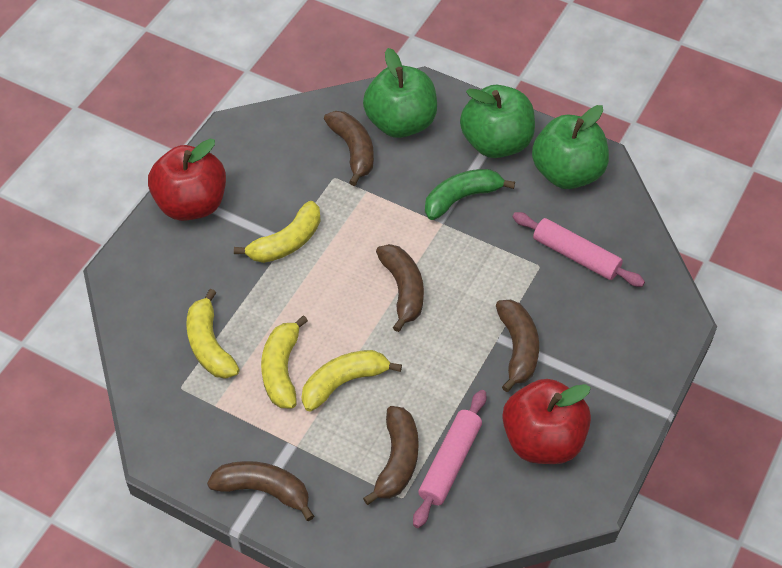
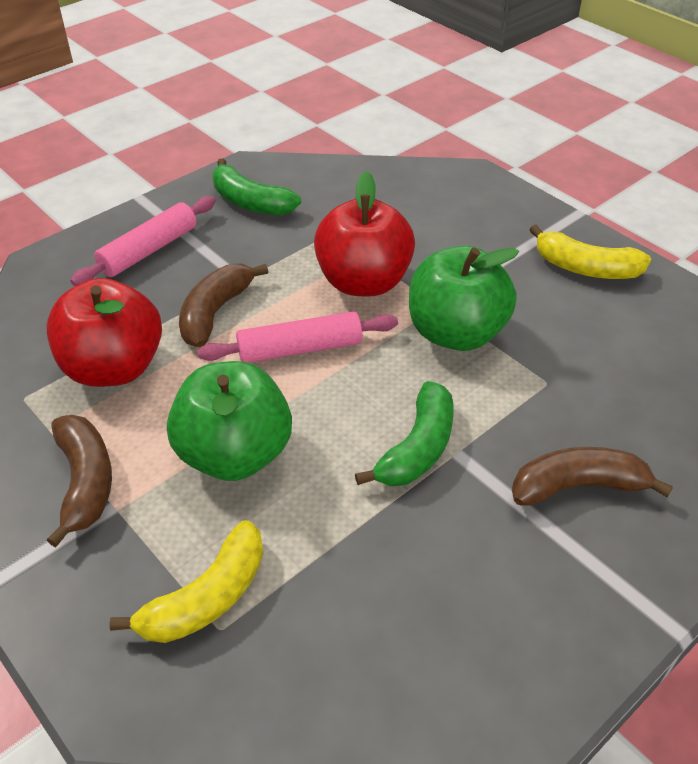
brown banana: 5 -> 3
green apple: 3 -> 2
green banana: 1 -> 2
yellow banana: 4 -> 2

